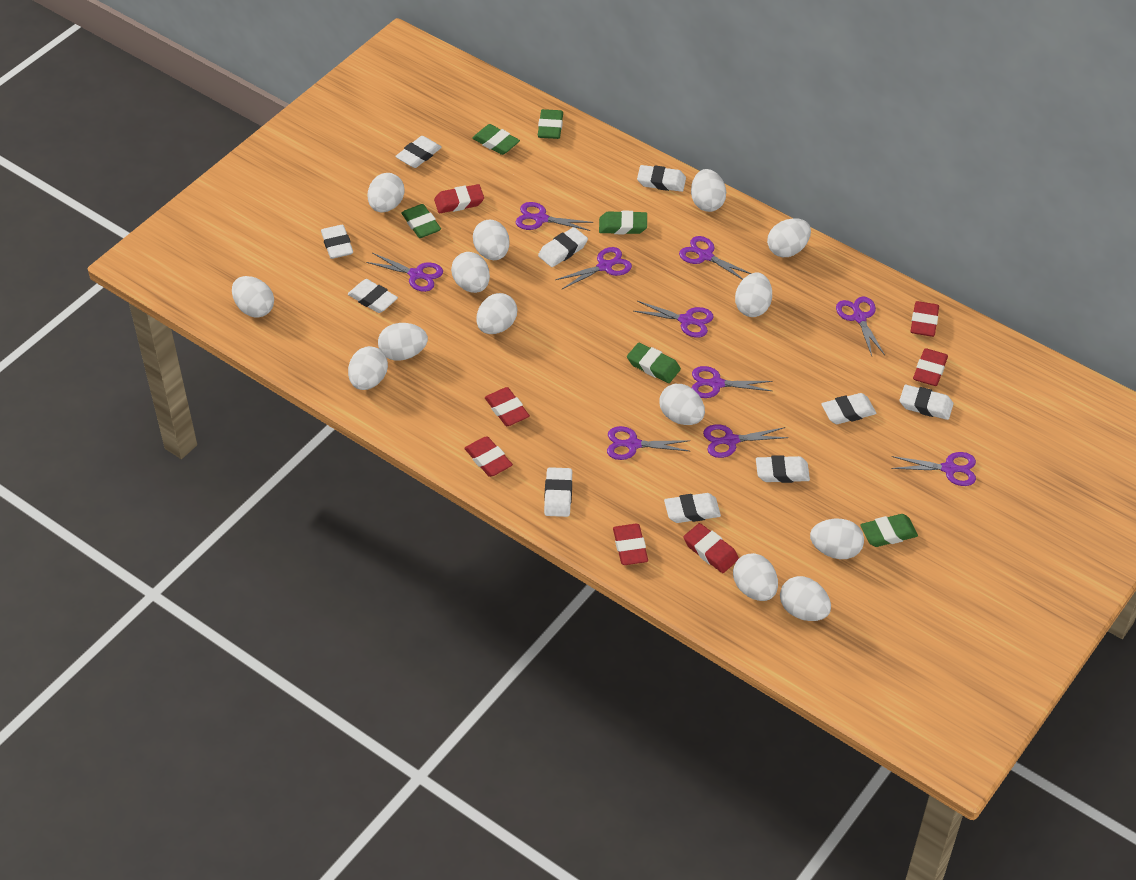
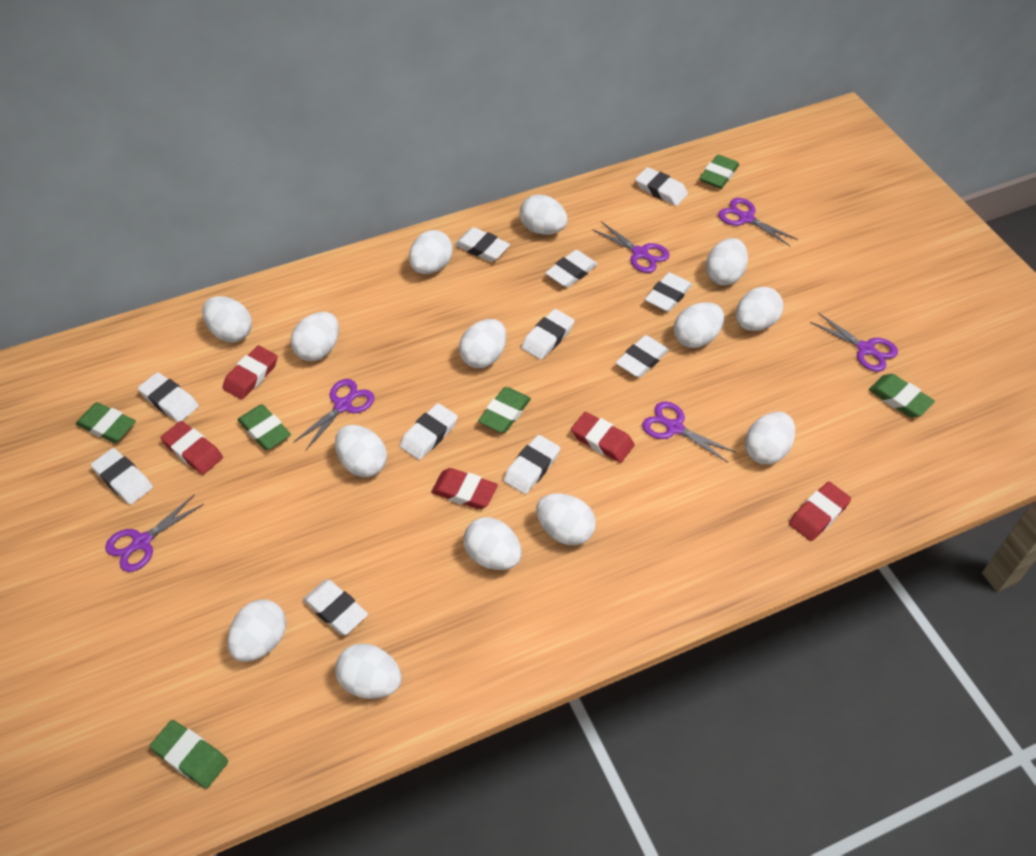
purple scissors: 10 -> 6
red eraser: 7 -> 5
white eraser: 10 -> 11

